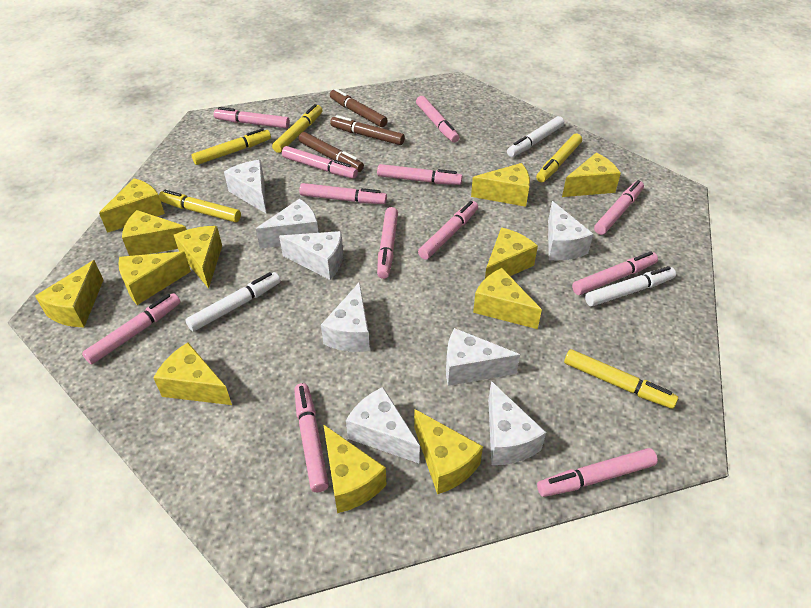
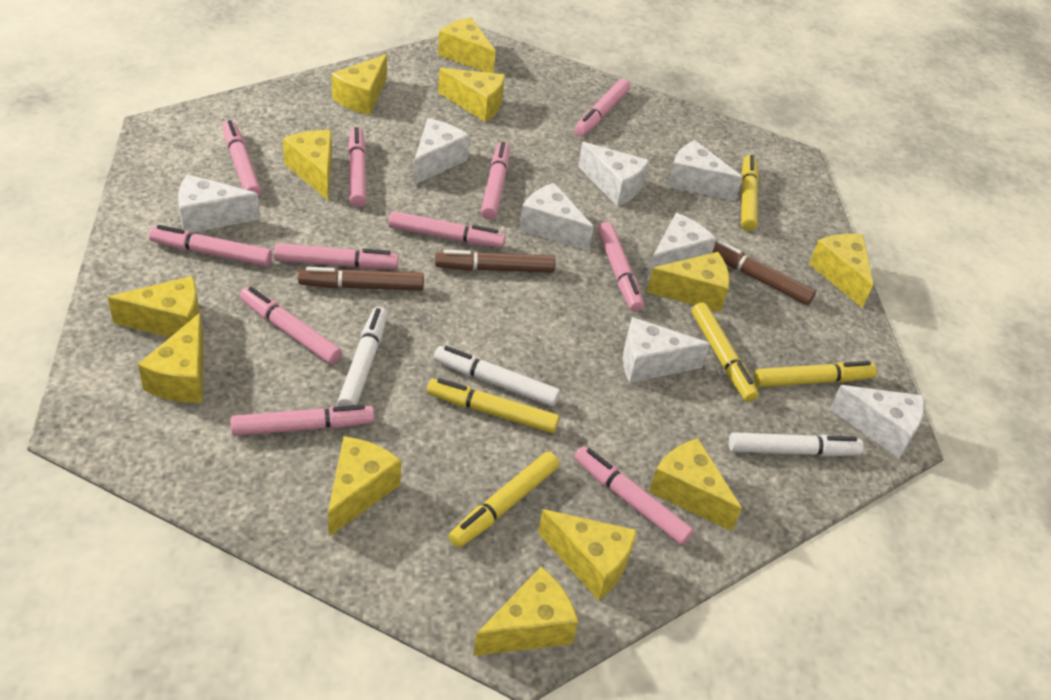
pink marker: 12 -> 11

